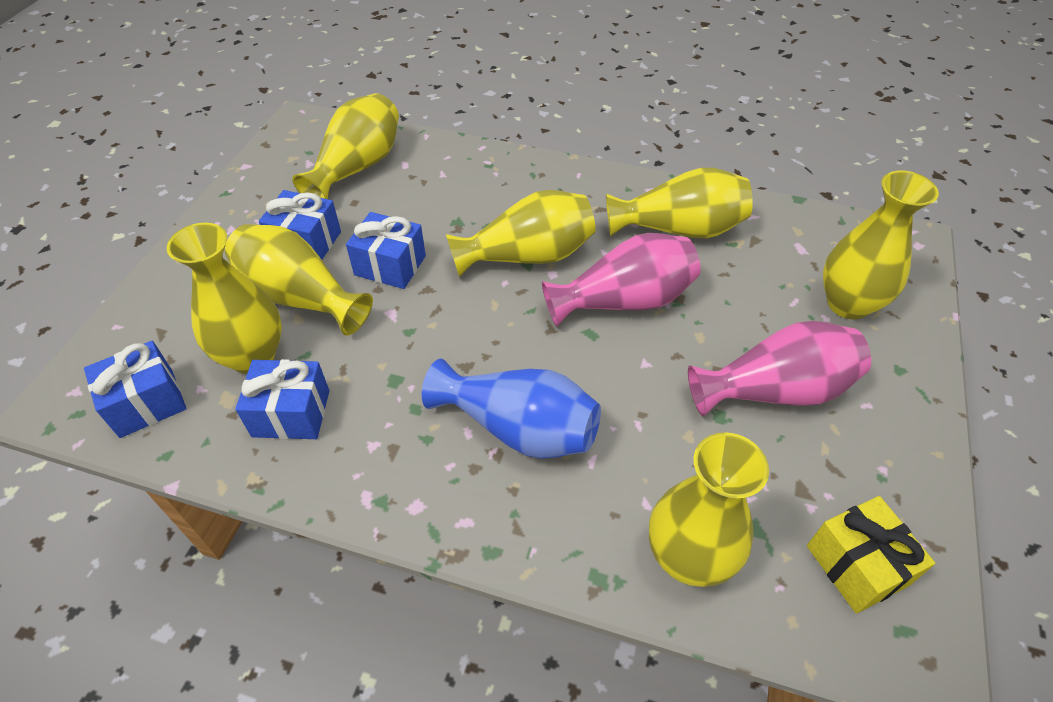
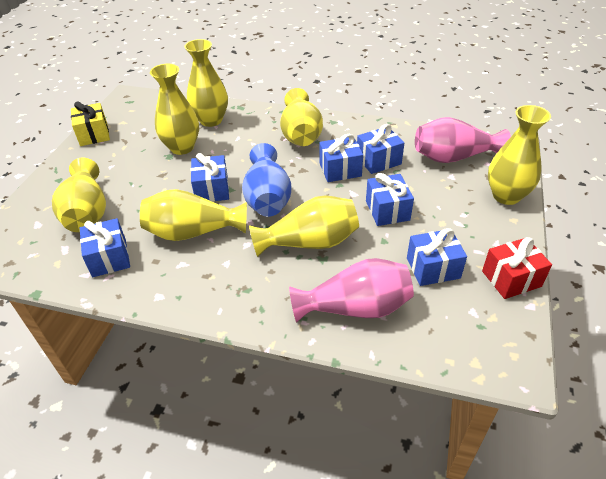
blue gift: 4 -> 6
red gift: 0 -> 1

